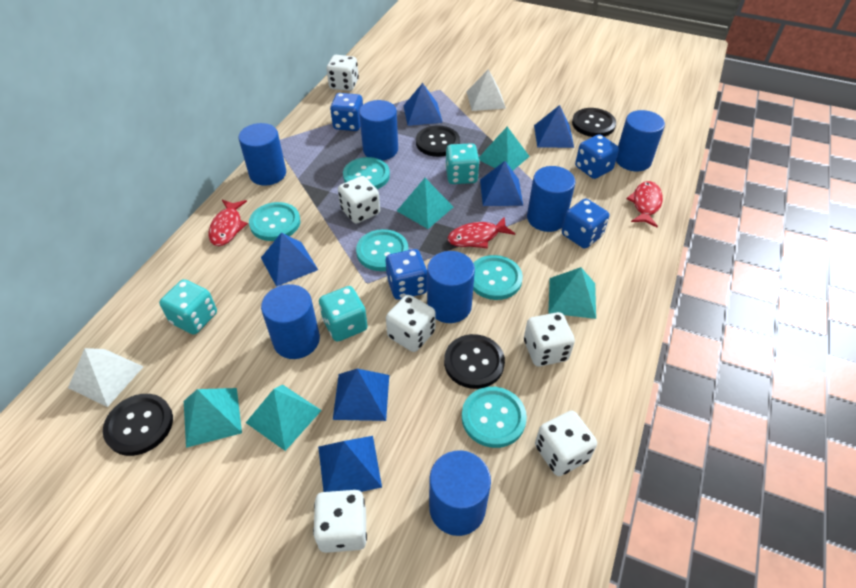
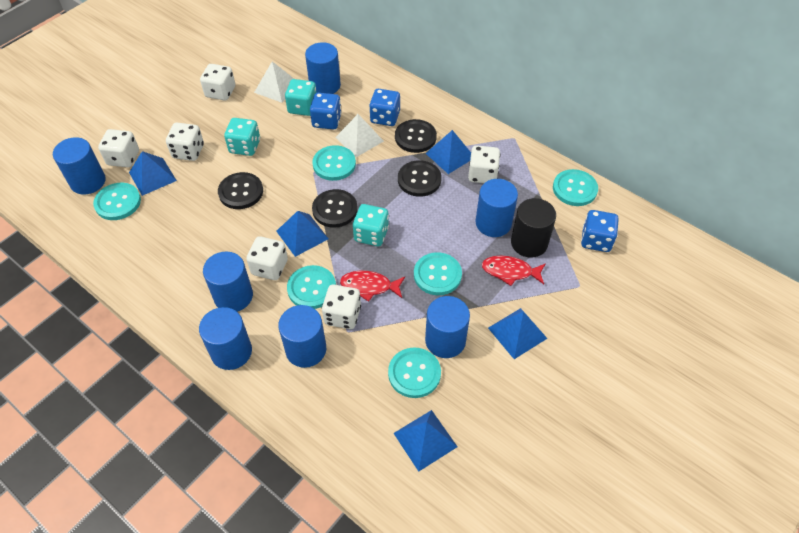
black cylinder: 0 -> 1
blue dice: 4 -> 3
blue pyramid: 6 -> 5
red fish: 3 -> 2
turquoise button: 5 -> 6
turquoise pyramid: 5 -> 0

